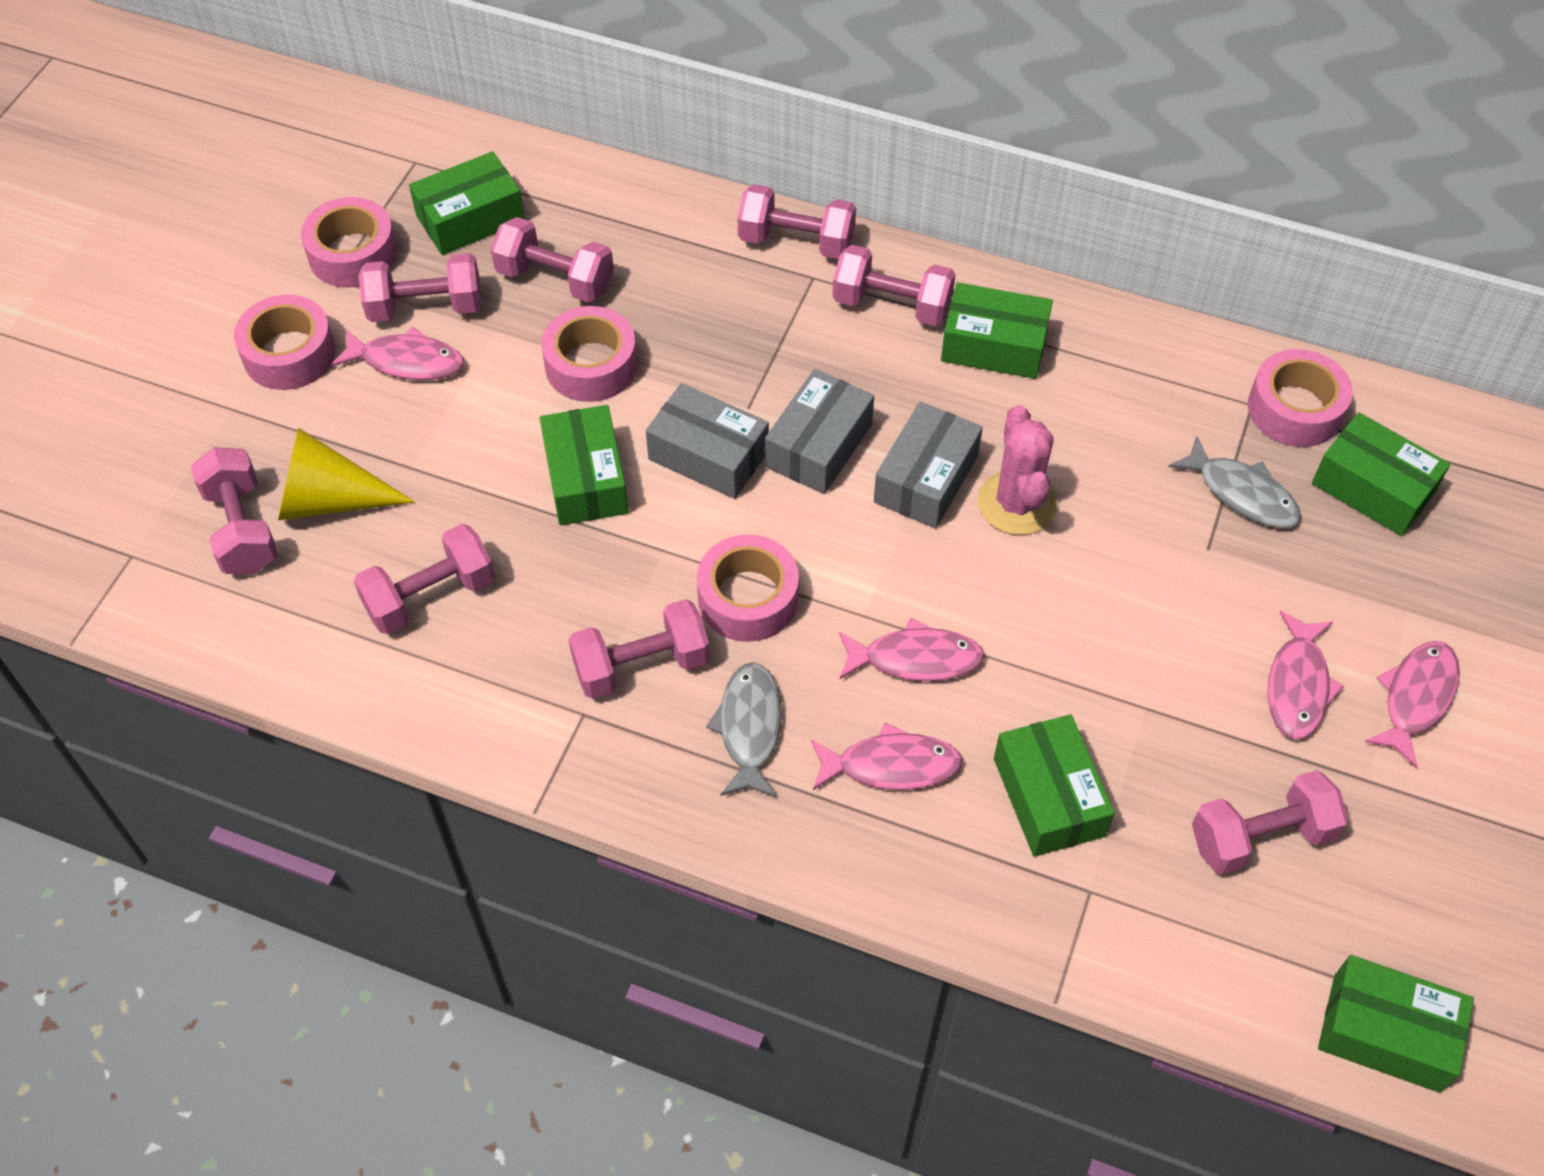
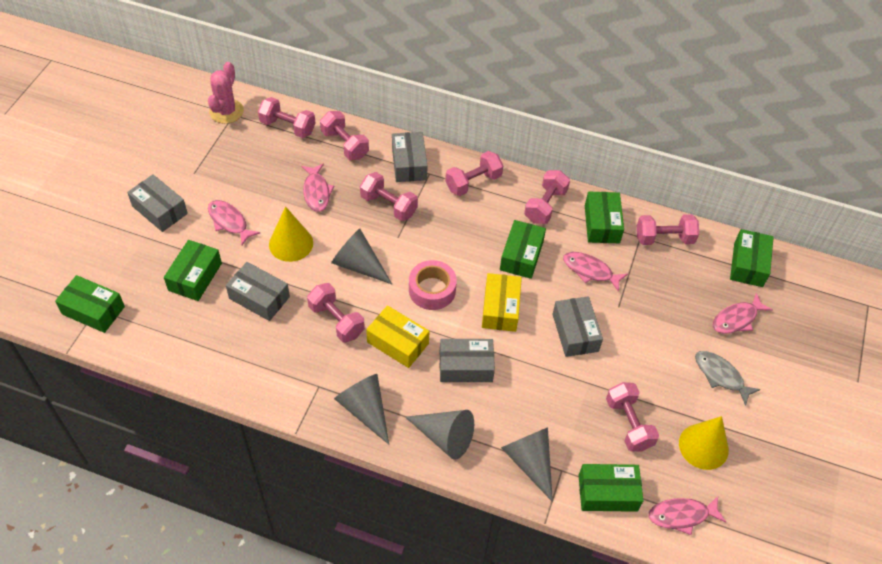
grey box: 3 -> 5
grey cone: 0 -> 4
grey fish: 2 -> 1
pink tape: 5 -> 1
yellow box: 0 -> 2
yellow cone: 1 -> 2

